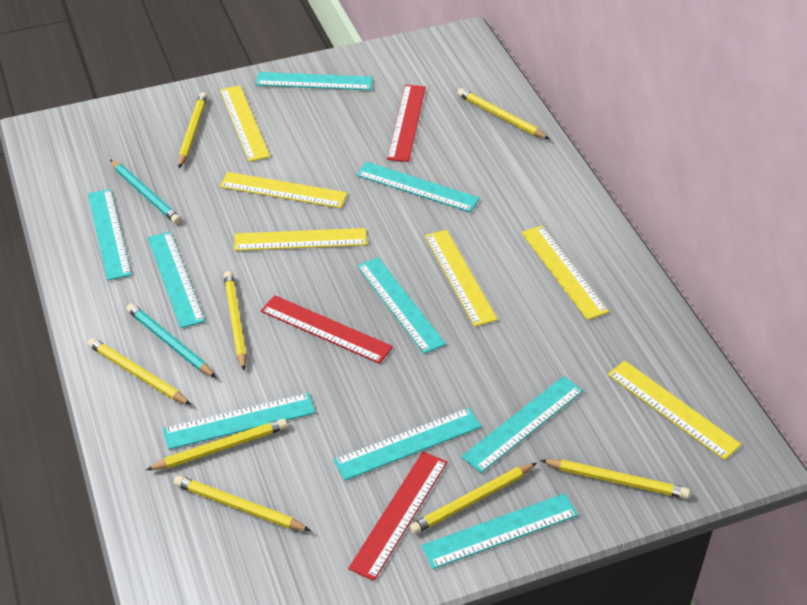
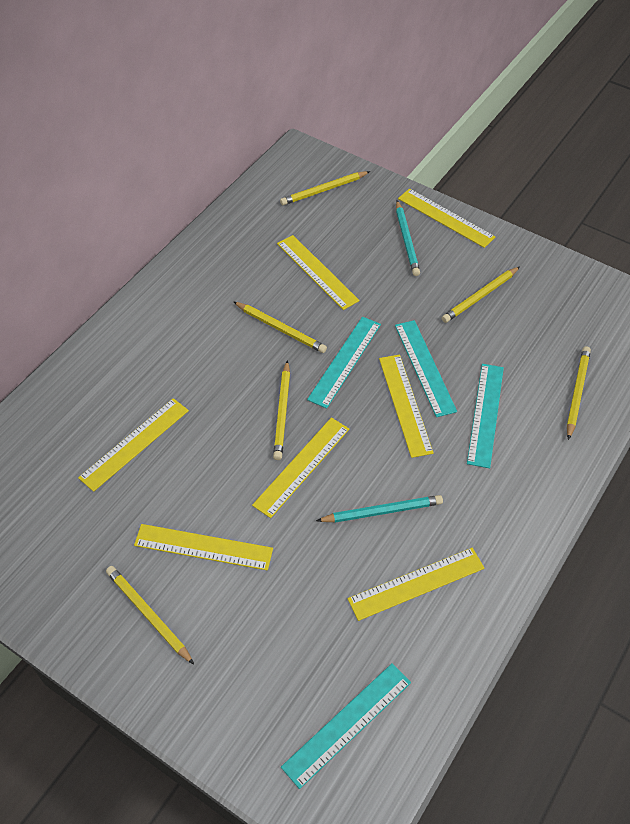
red ruler: 3 -> 0
turquoise ruler: 9 -> 4
yellow pencil: 8 -> 6
yellow ruler: 6 -> 7

